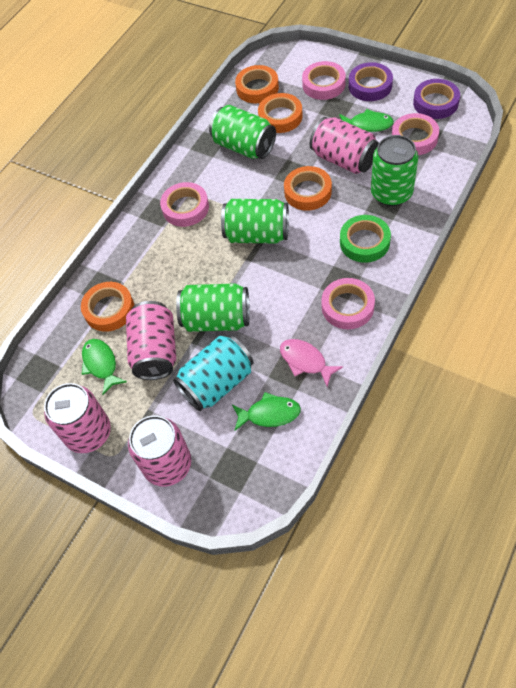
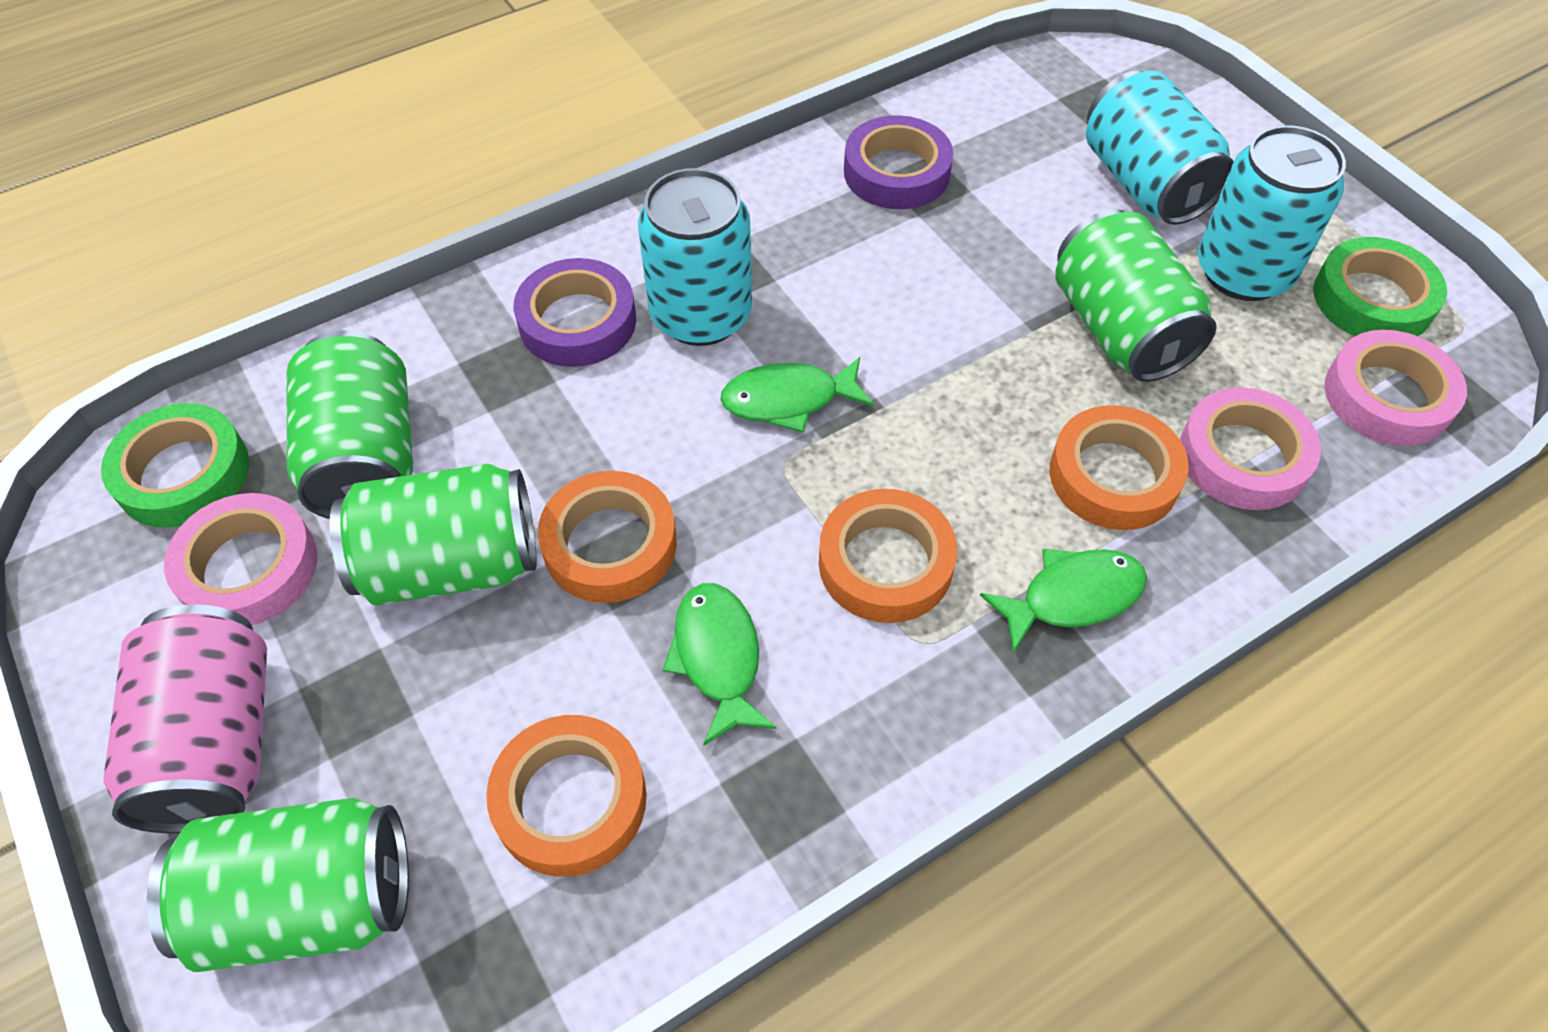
green tape: 1 -> 2
pink can: 4 -> 1
pink fish: 1 -> 0
pink tape: 4 -> 3
turquoise can: 1 -> 3

